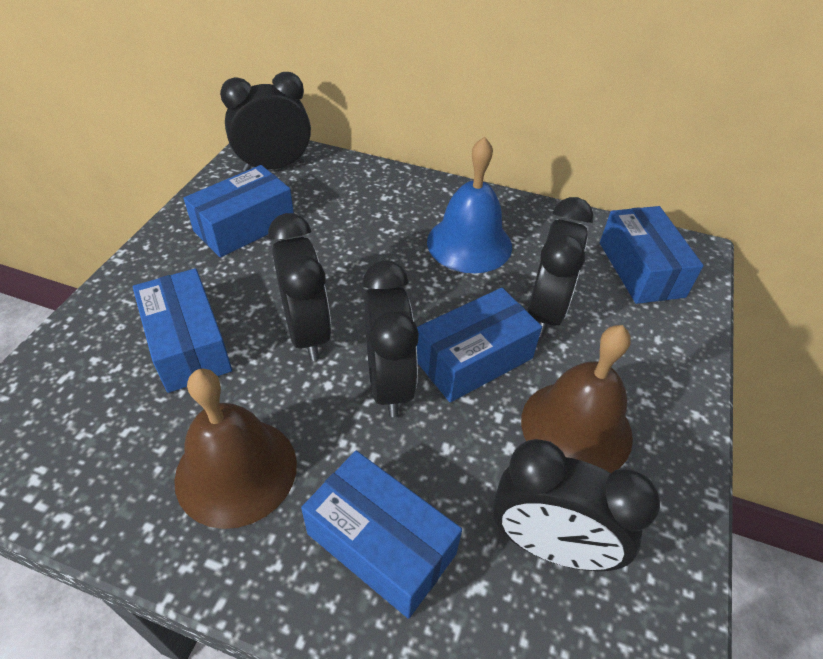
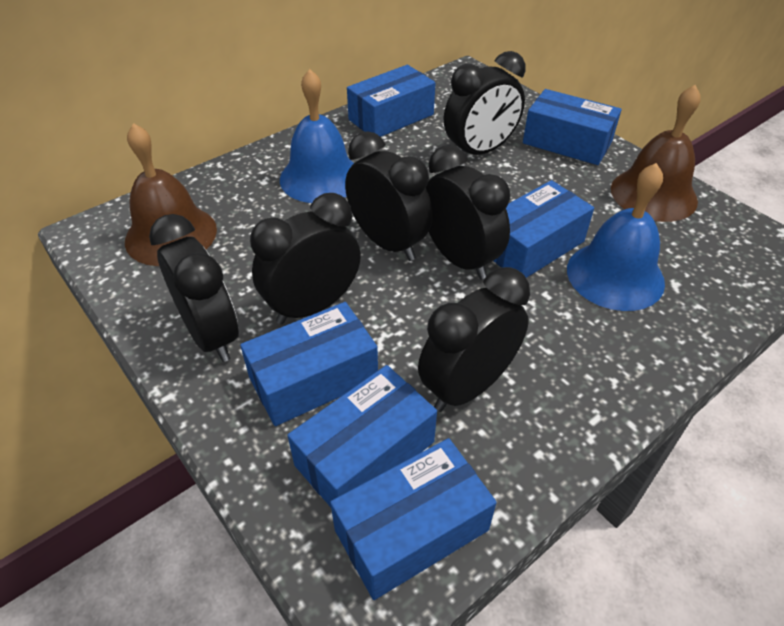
black clock: 5 -> 6
blue bell: 1 -> 2
blue box: 5 -> 6

